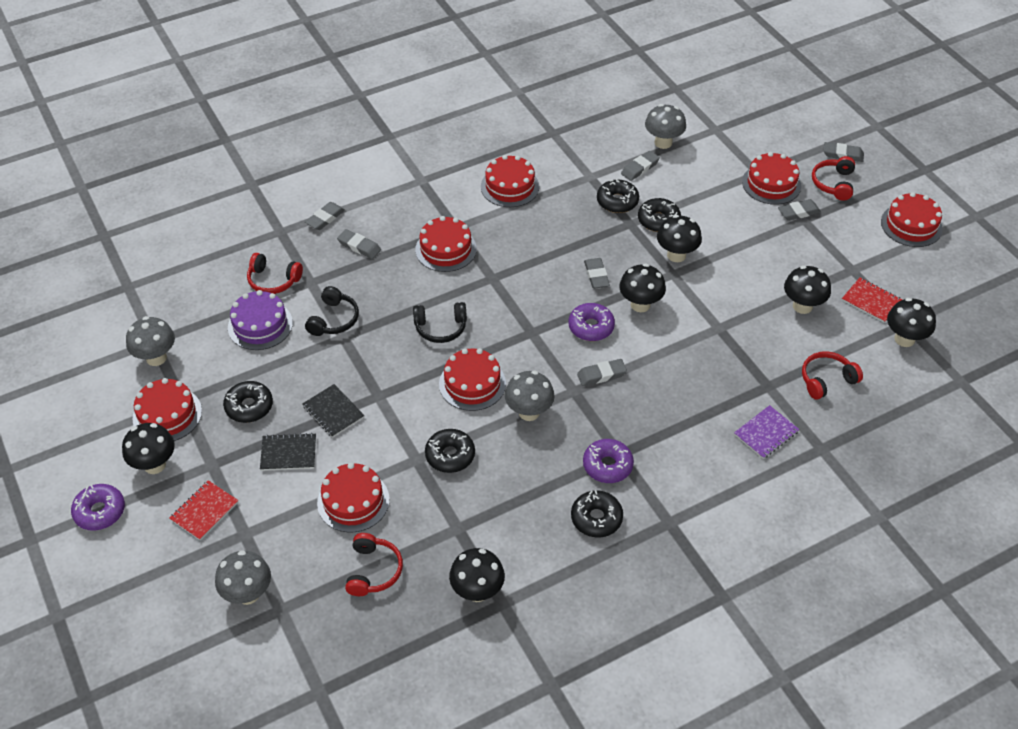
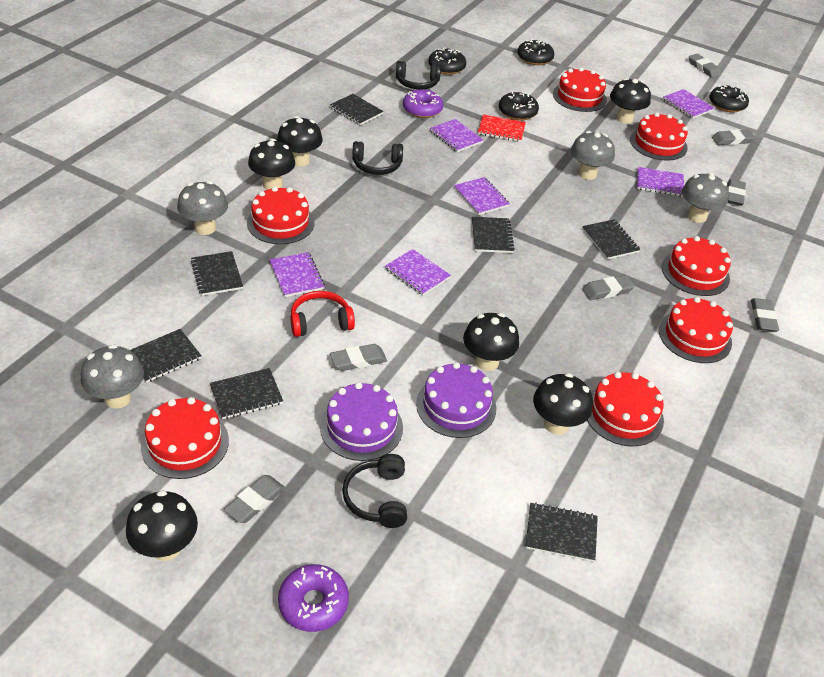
black donut: 5 -> 4
black headphones: 2 -> 3
black notebook: 2 -> 7
purple cake: 1 -> 2
purple donut: 3 -> 2
purple notebook: 1 -> 6
red headphones: 4 -> 1
red notebook: 2 -> 1

